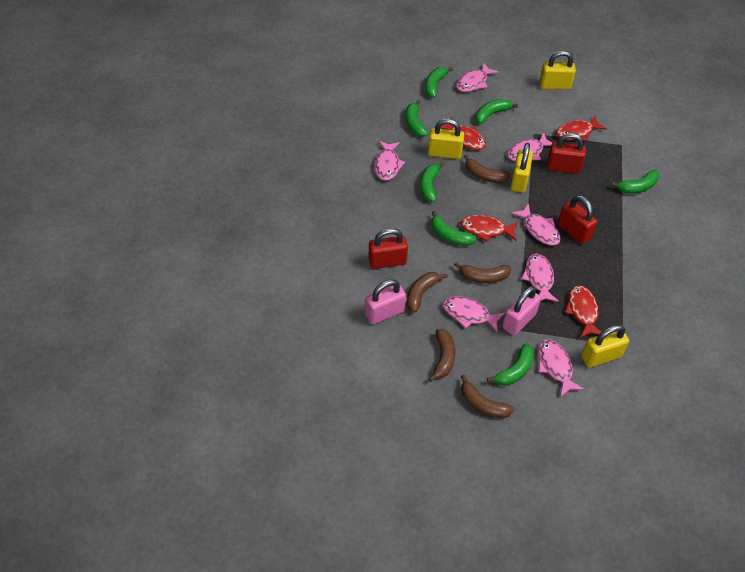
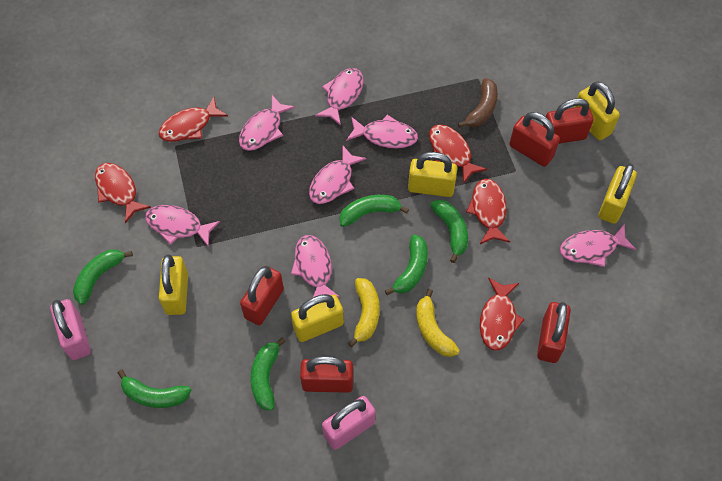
brown banana: 5 -> 1
green banana: 7 -> 6
red fish: 4 -> 5
red padlock: 3 -> 5
yellow banana: 0 -> 2
yellow padlock: 4 -> 5

